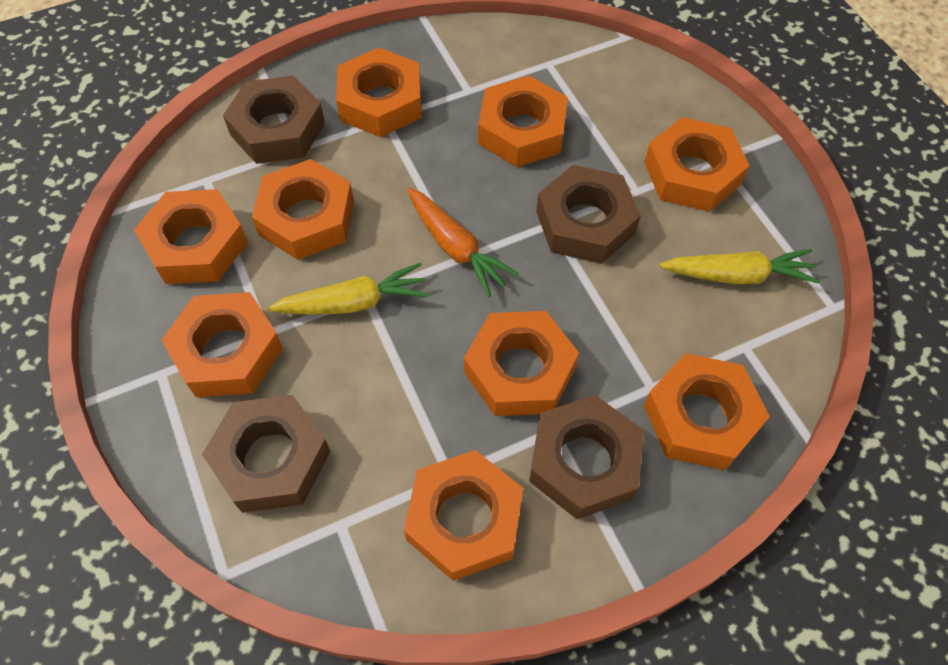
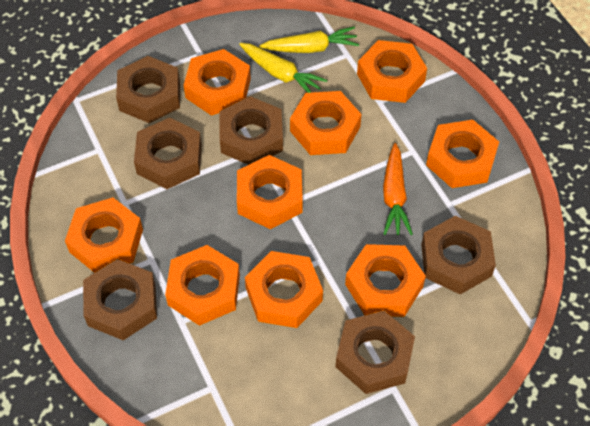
brown nut: 4 -> 6

